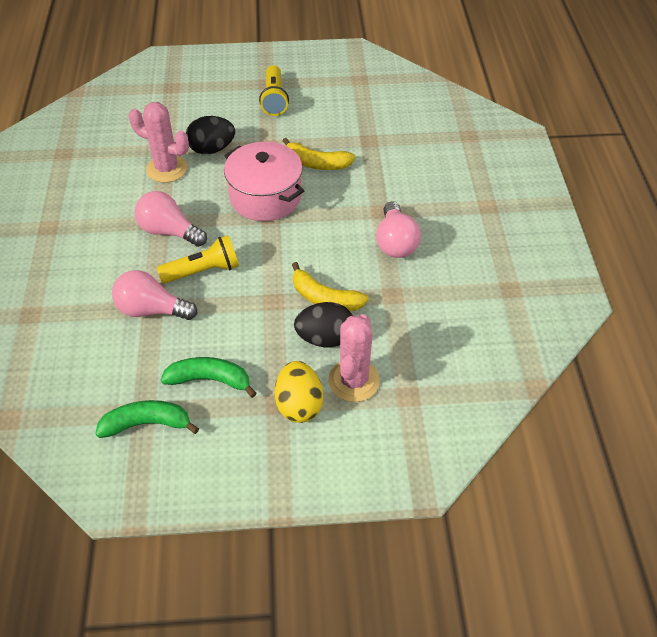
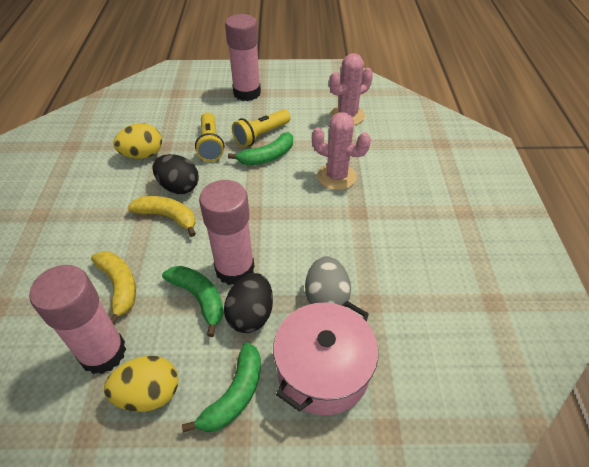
green banana: 2 -> 3
grey egg: 0 -> 1
pink glue stick: 0 -> 3
pink light bulb: 3 -> 0
yellow egg: 1 -> 2

